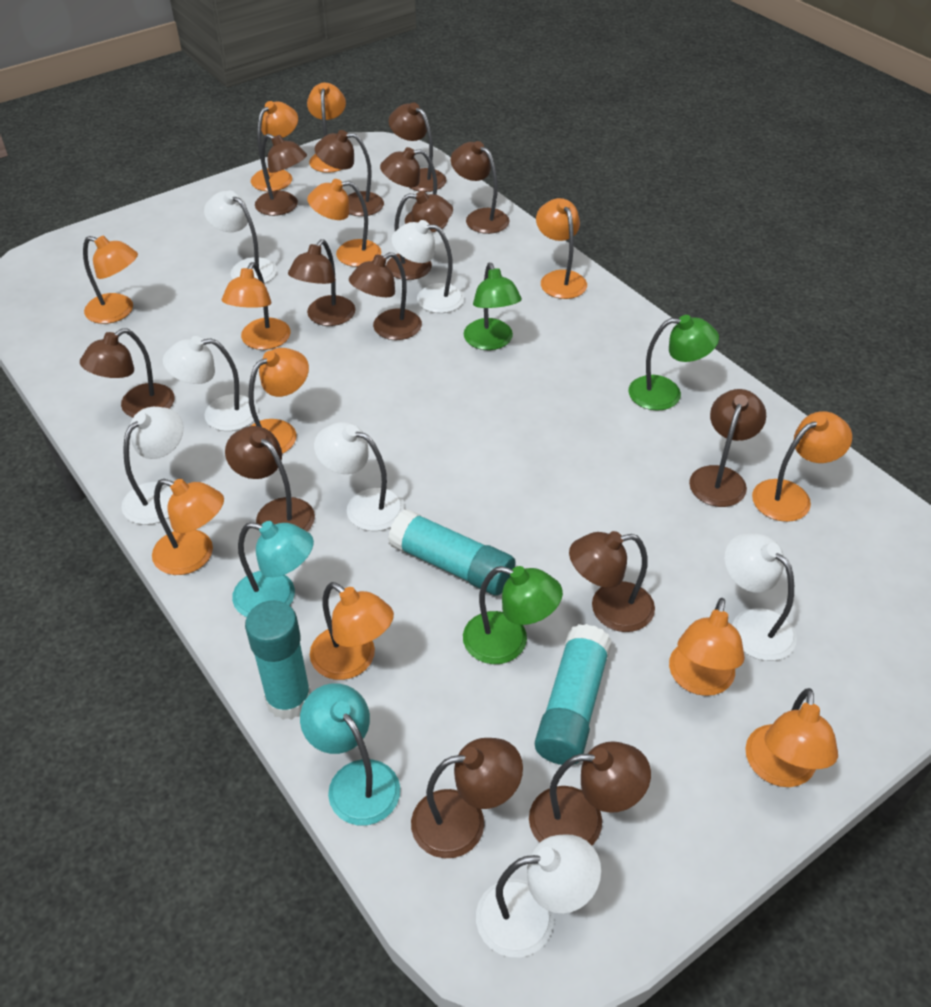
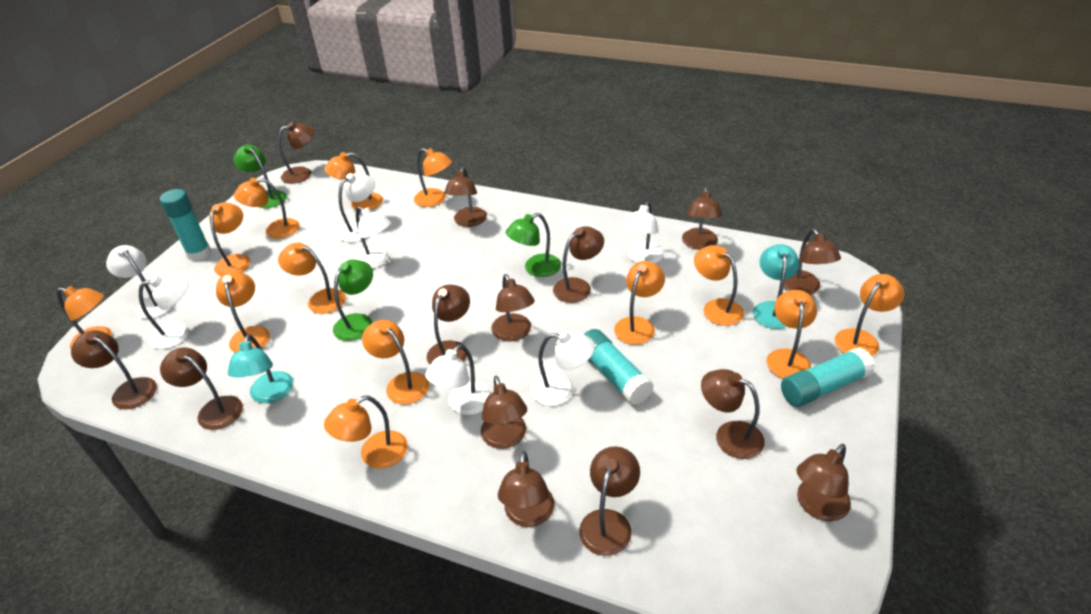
orange lamp: 12 -> 13

